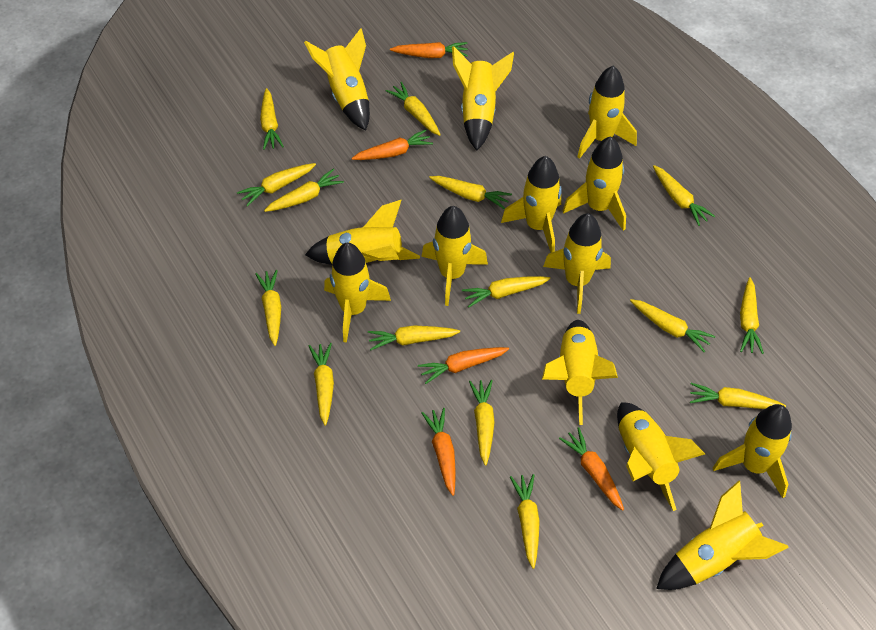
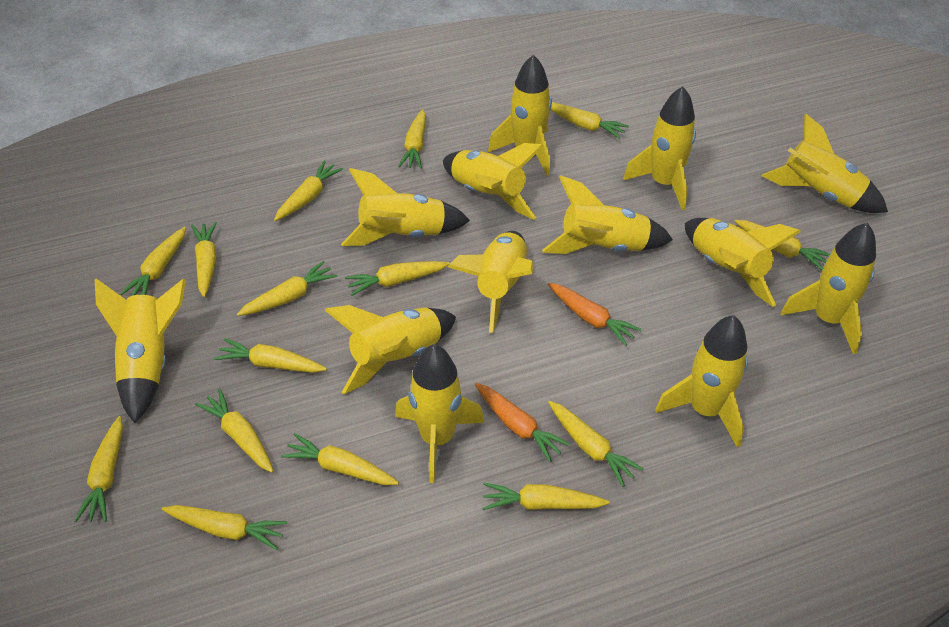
orange carrot: 5 -> 2

